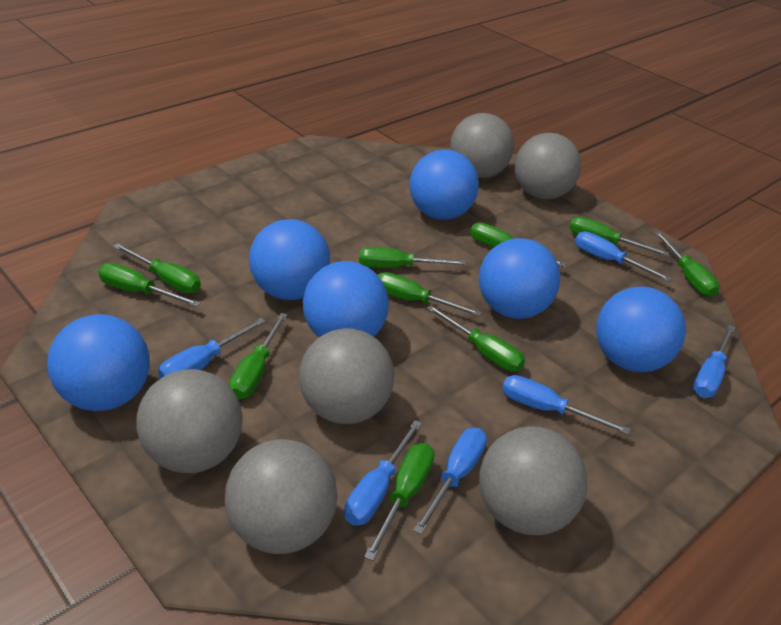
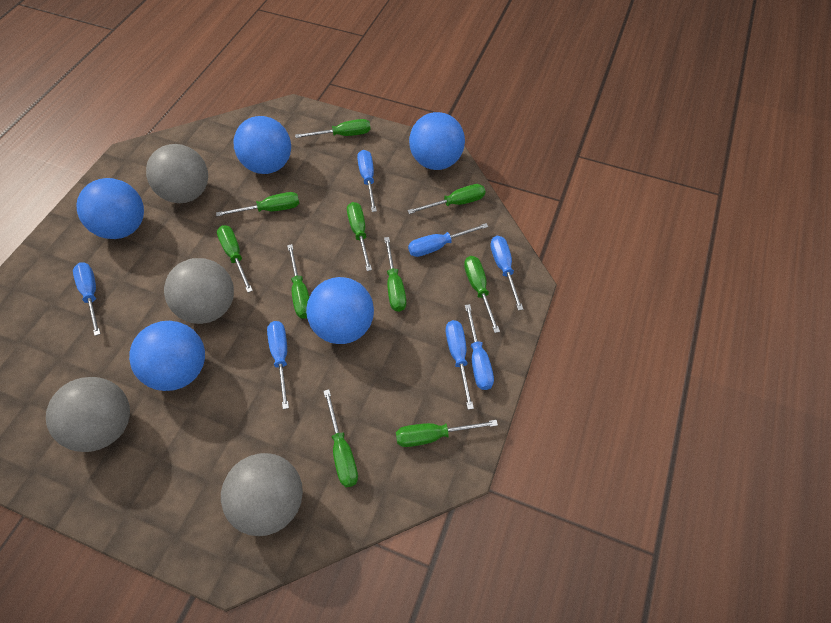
blue ball: 6 -> 5
blue screwdriver: 6 -> 7
grey ball: 6 -> 4

